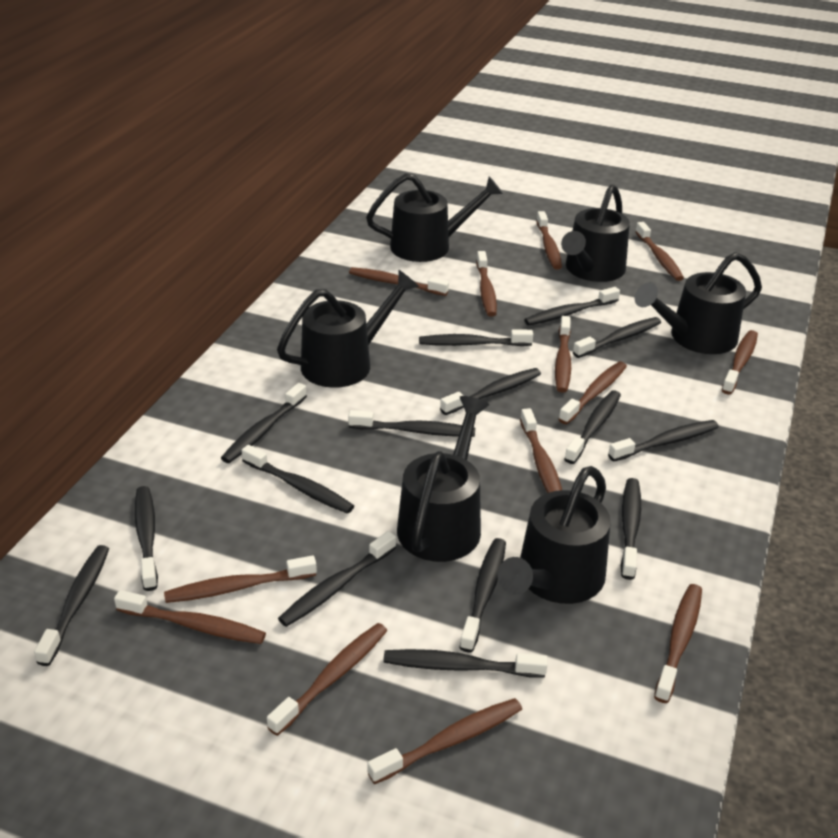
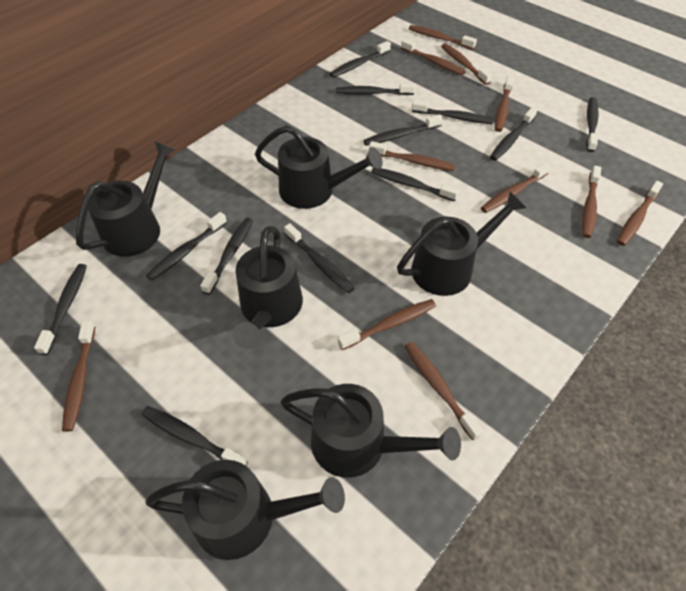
black toothbrush: 15 -> 12
brown toothbrush: 13 -> 11

